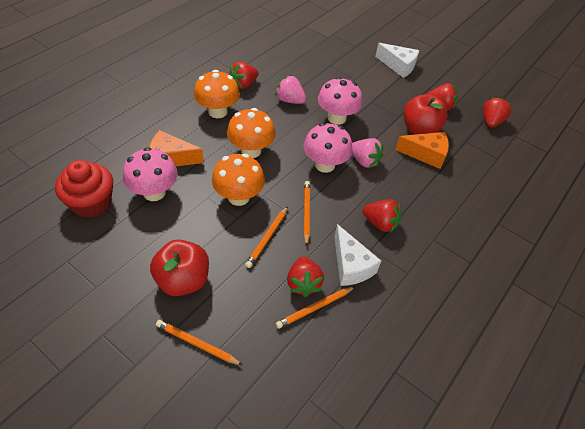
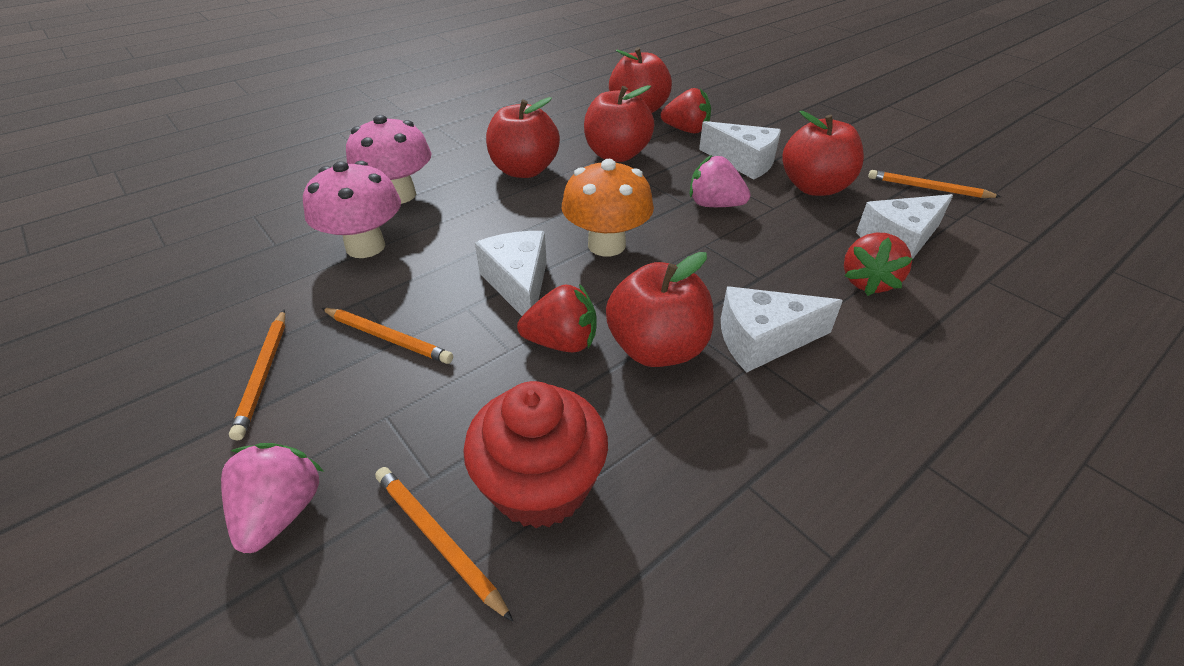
orange cheese: 2 -> 0
orange mushroom: 3 -> 1
pink mushroom: 3 -> 2
red apple: 2 -> 5
red strawberry: 5 -> 3
white cheese: 2 -> 4

